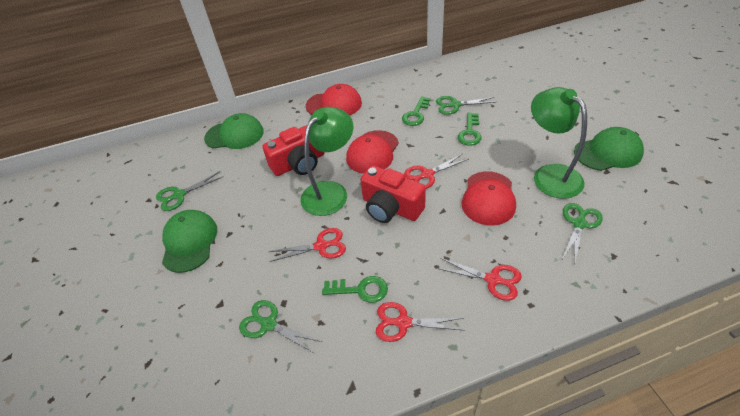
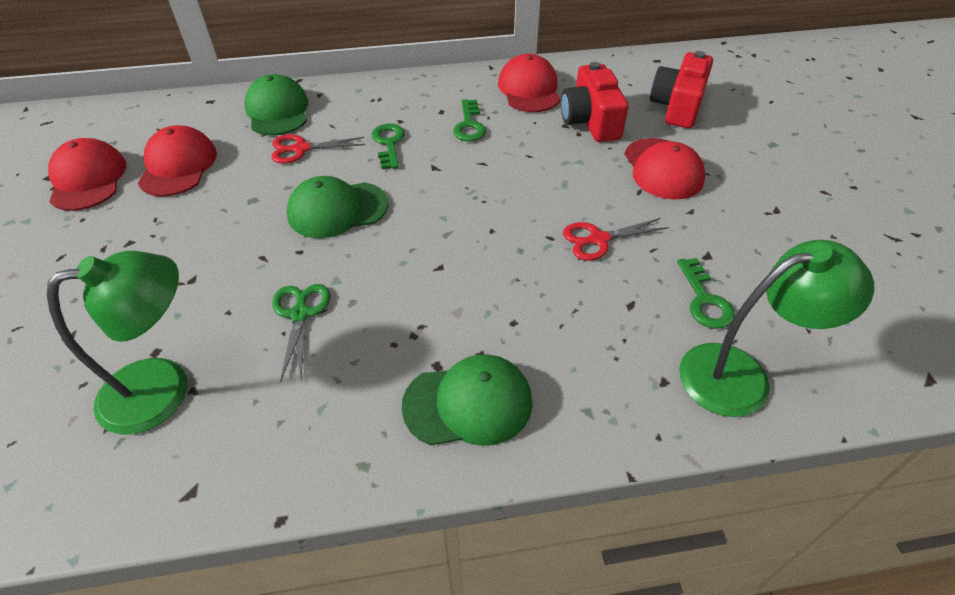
green scissors: 4 -> 1
red cap: 3 -> 4
red scissors: 4 -> 2

